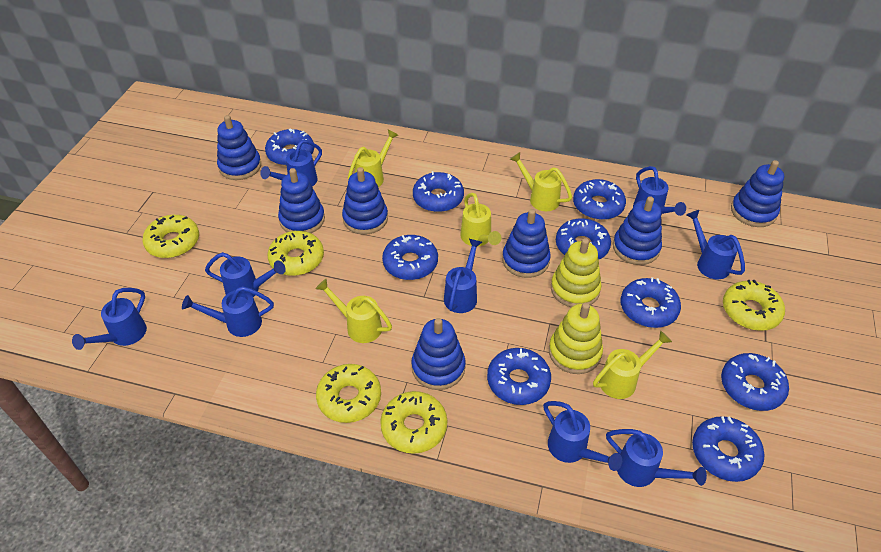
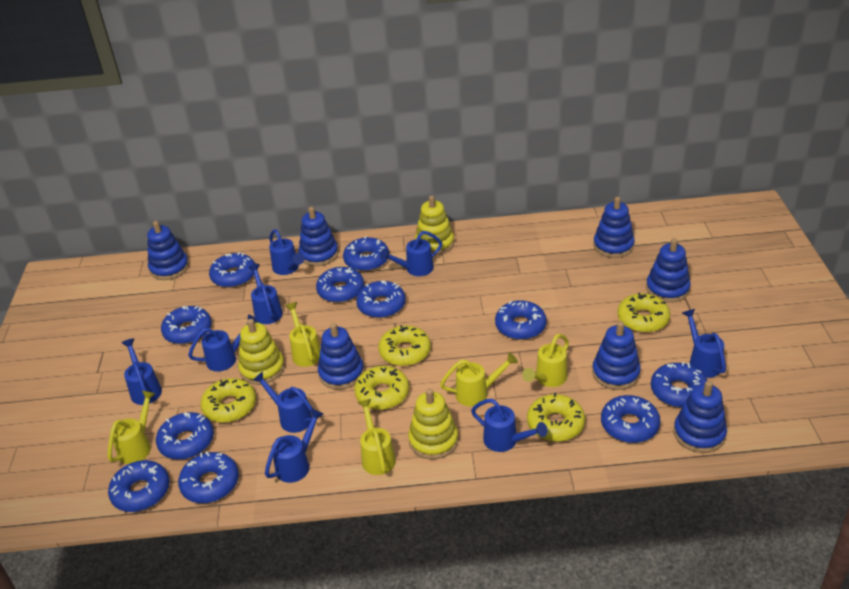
blue donut: 9 -> 11
yellow stacking toy: 2 -> 3

